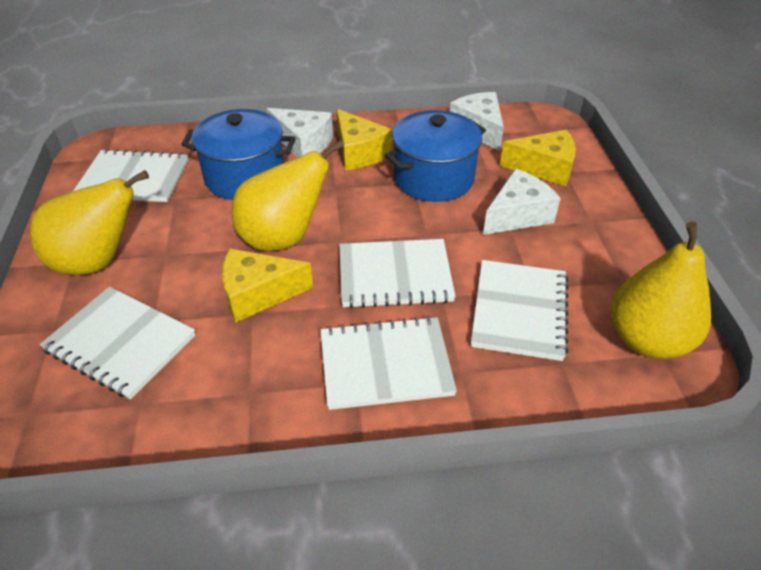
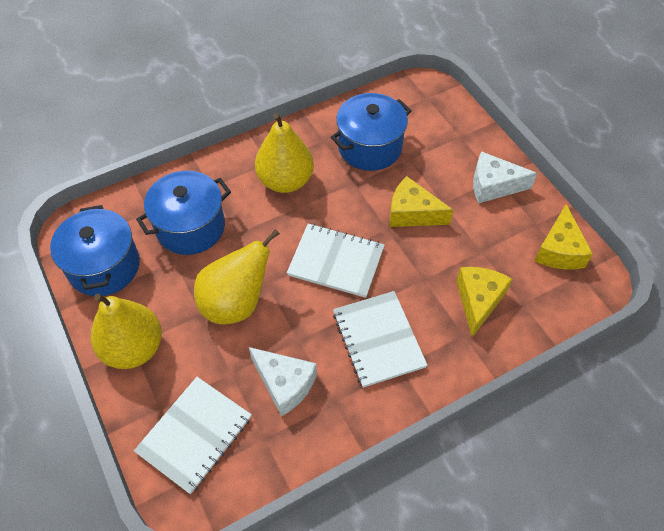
blue pot: 2 -> 3
white cheese: 3 -> 2
white notebook: 5 -> 3

